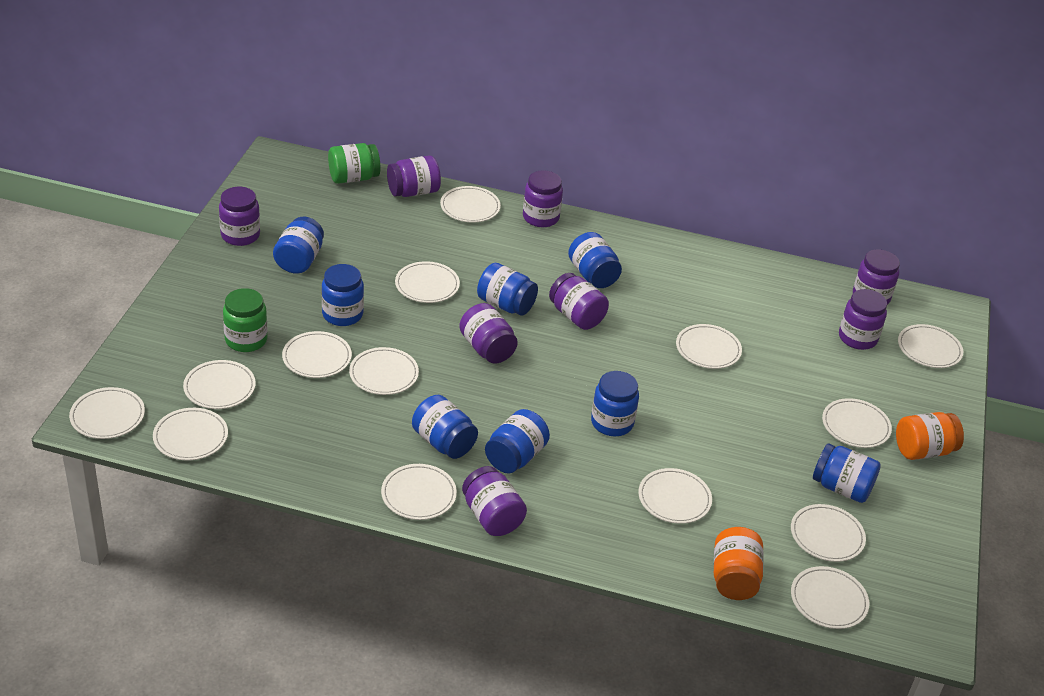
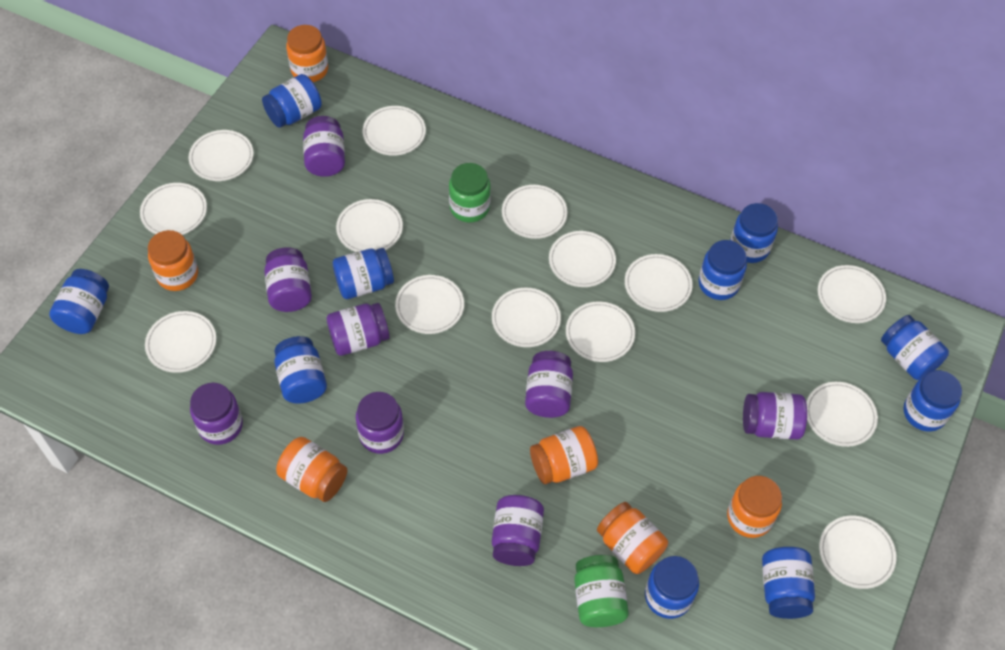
blue jar: 8 -> 10
orange jar: 2 -> 6

